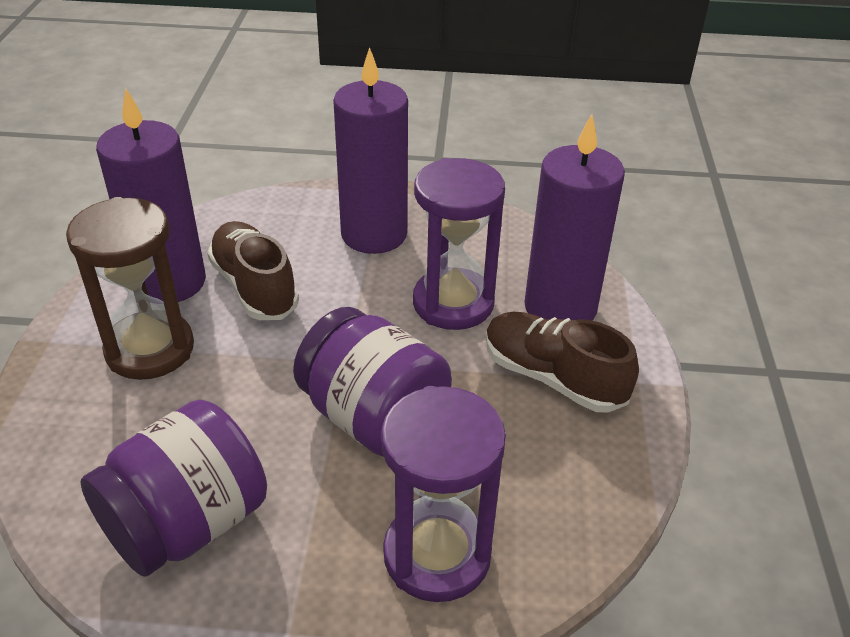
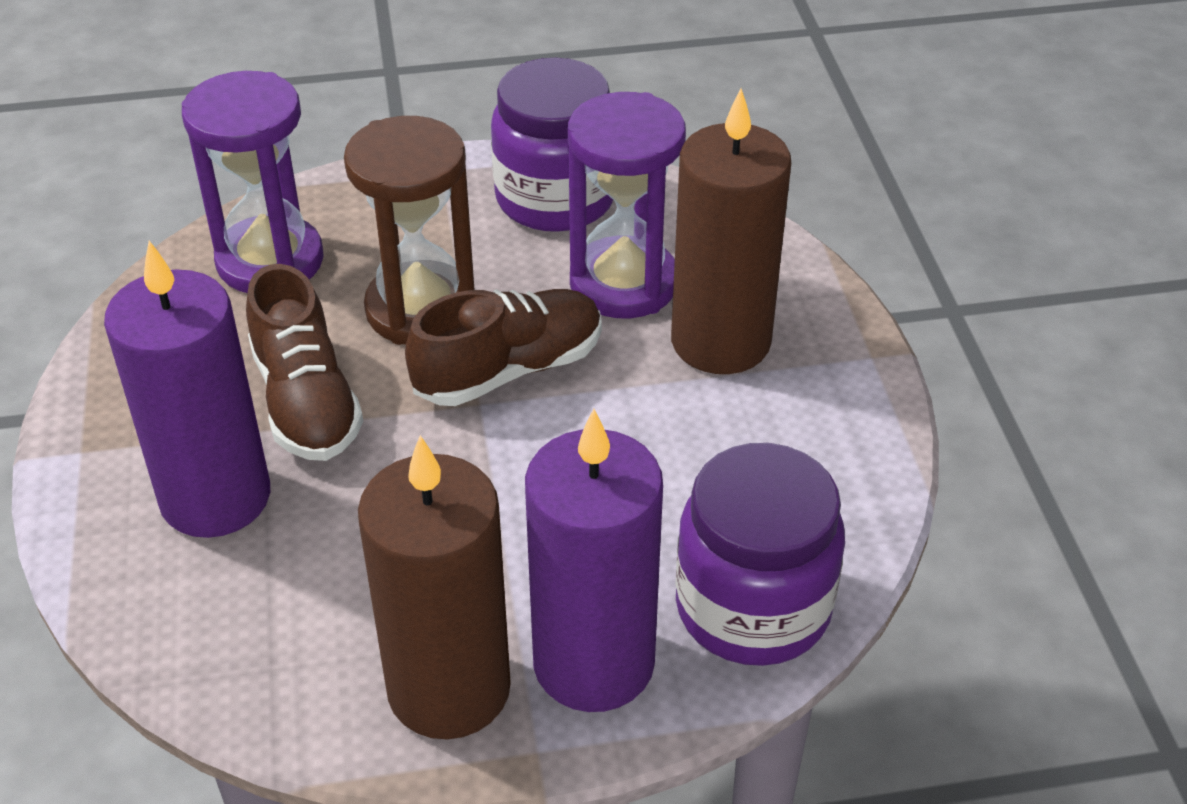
brown candle: 0 -> 2
purple candle: 3 -> 2

